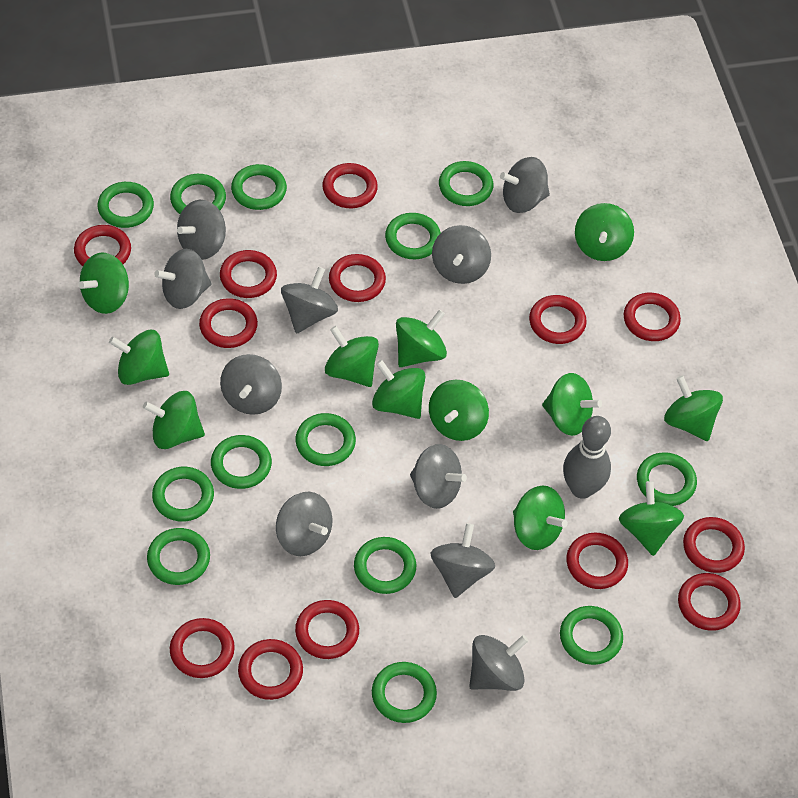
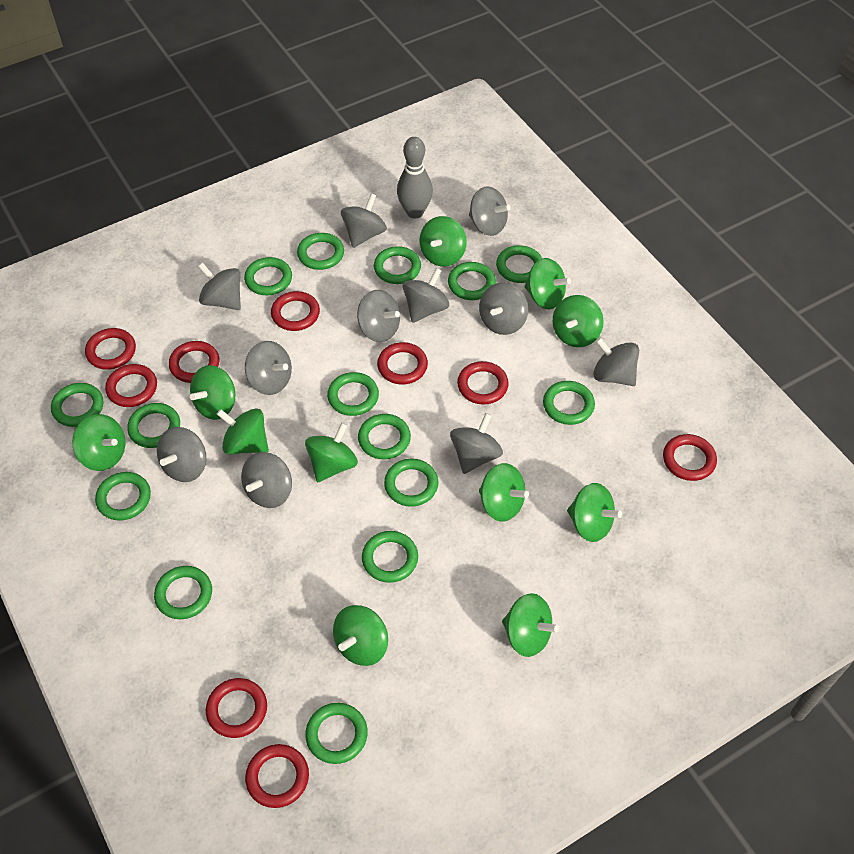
green ring: 13 -> 15
green spinning top: 12 -> 11
grey spinning top: 10 -> 11
red ring: 13 -> 9

